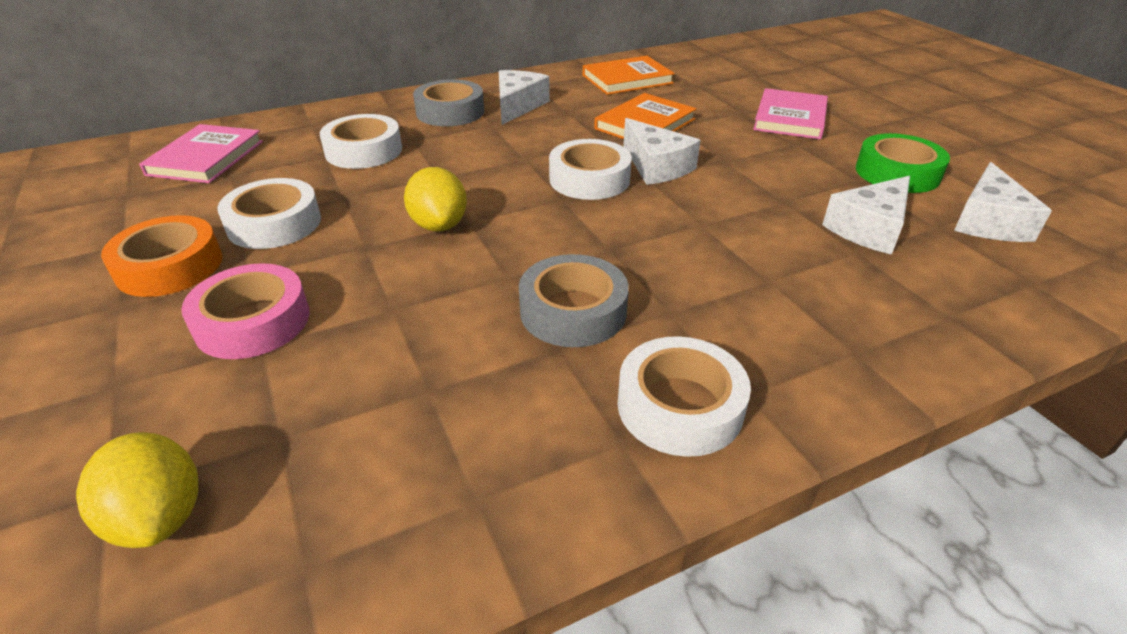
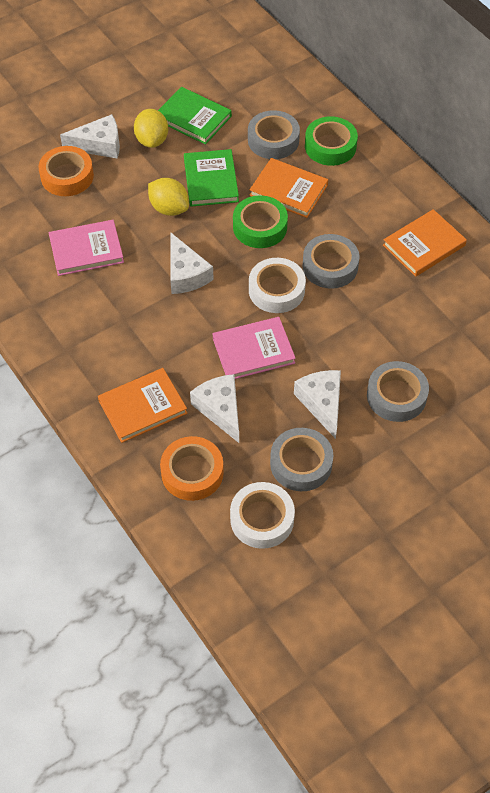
green book: 0 -> 2
green tape: 1 -> 2
grey tape: 2 -> 4
orange book: 2 -> 3
orange tape: 1 -> 2
pink tape: 1 -> 0
white tape: 4 -> 2

